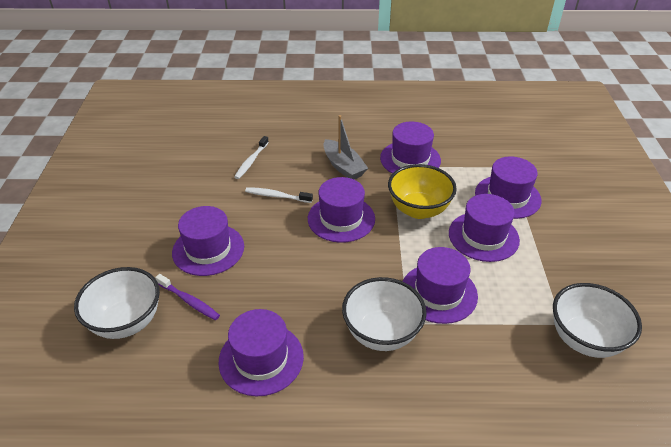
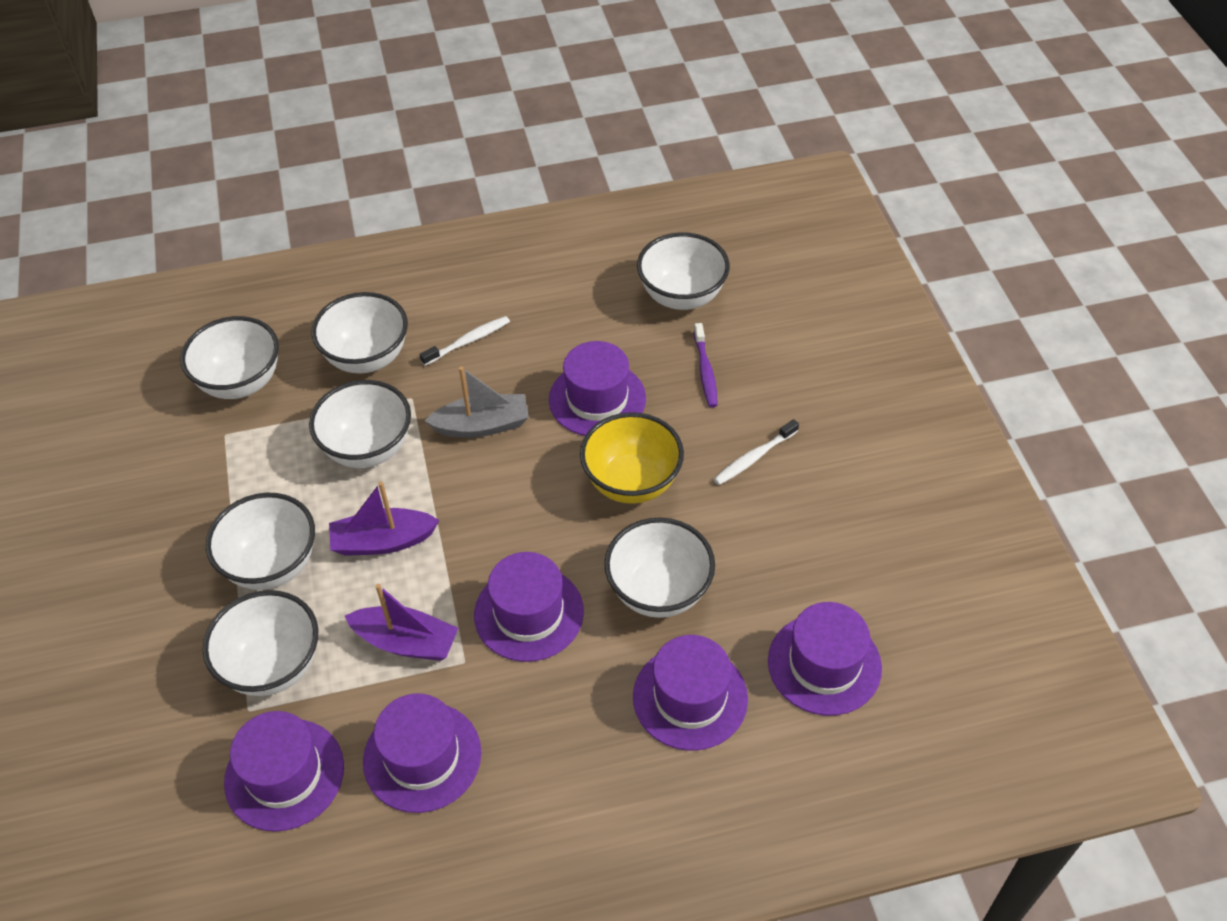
purple boat: 0 -> 2
purple hat: 7 -> 6
white bowl: 3 -> 7

